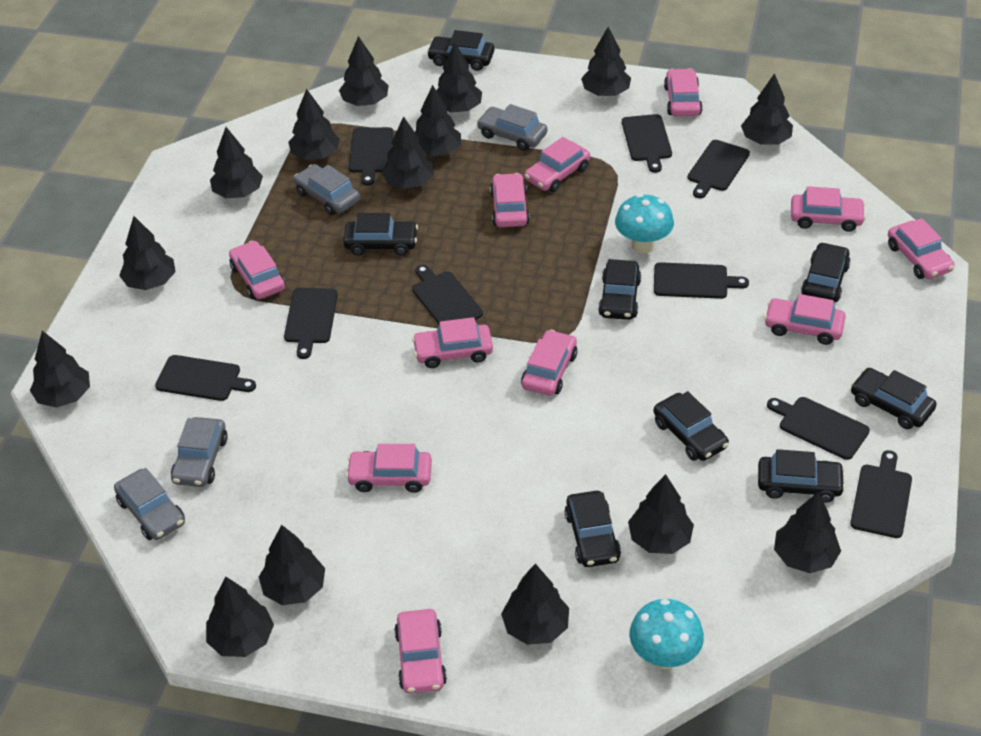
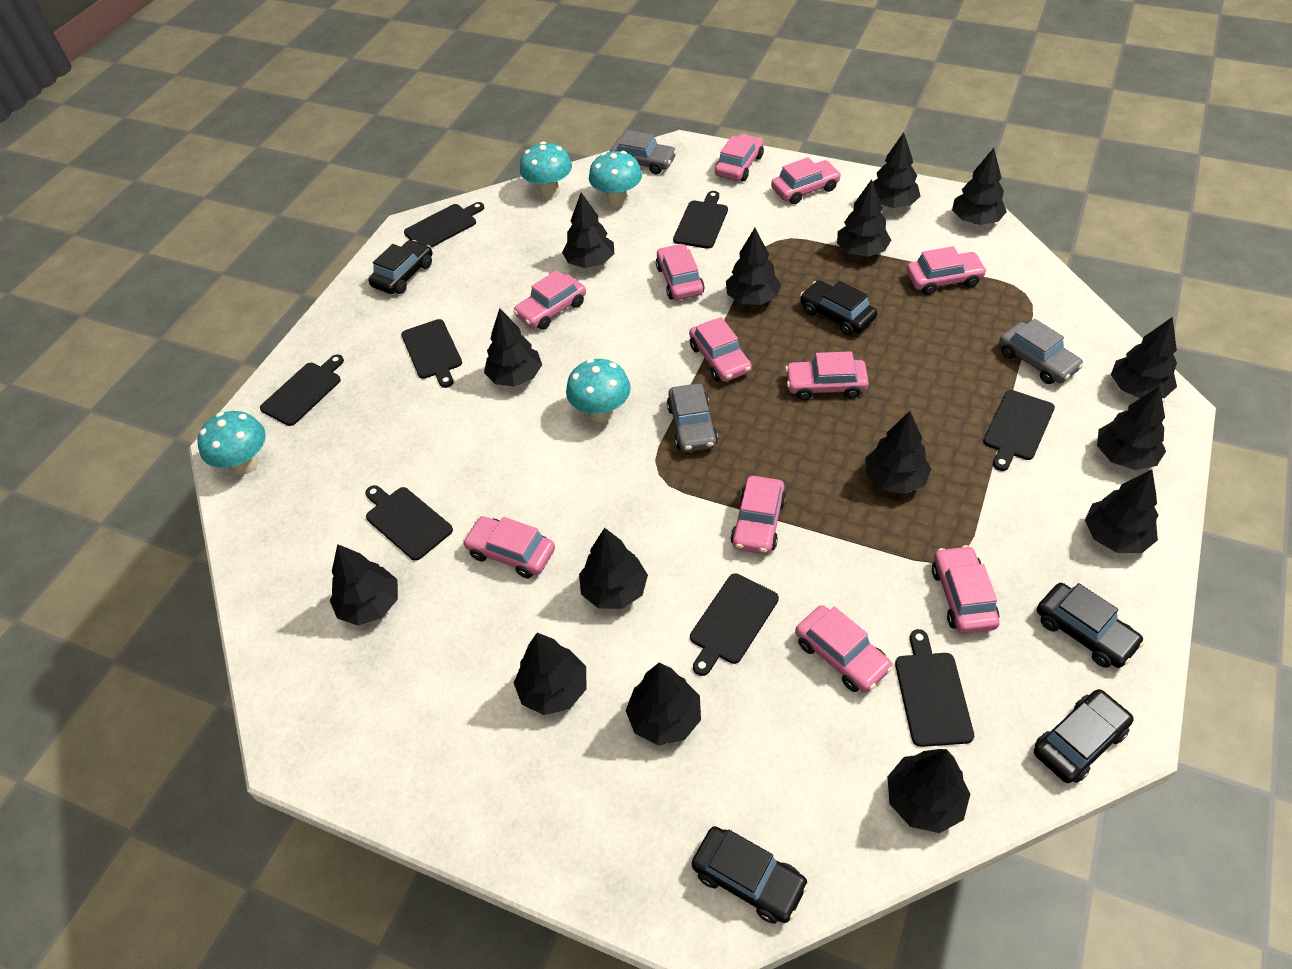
black car: 8 -> 5
black cutting board: 9 -> 8
grey car: 4 -> 3
turquoise mushroom: 2 -> 4

